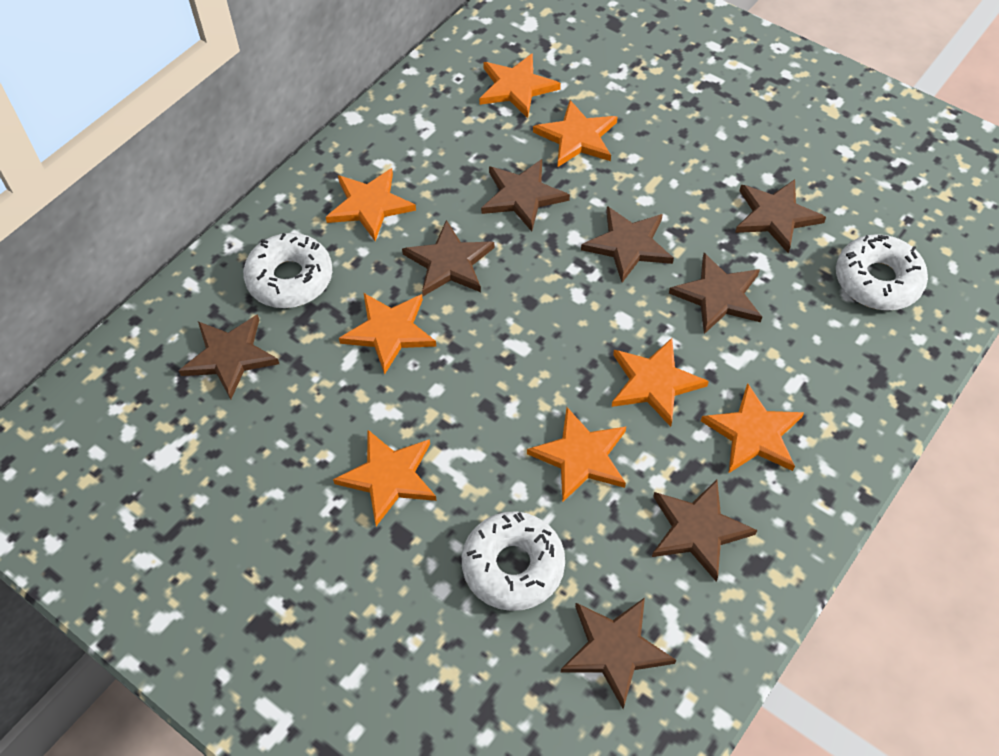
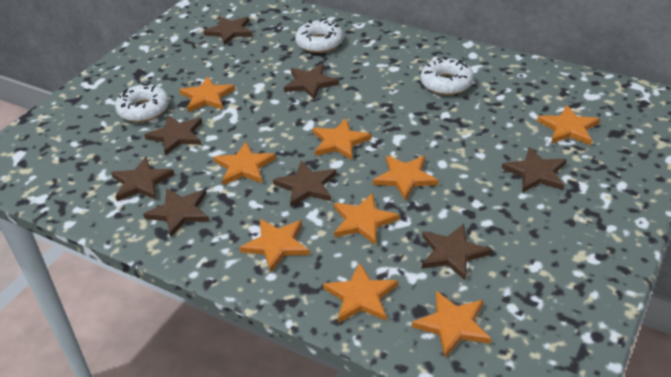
orange star: 8 -> 9

